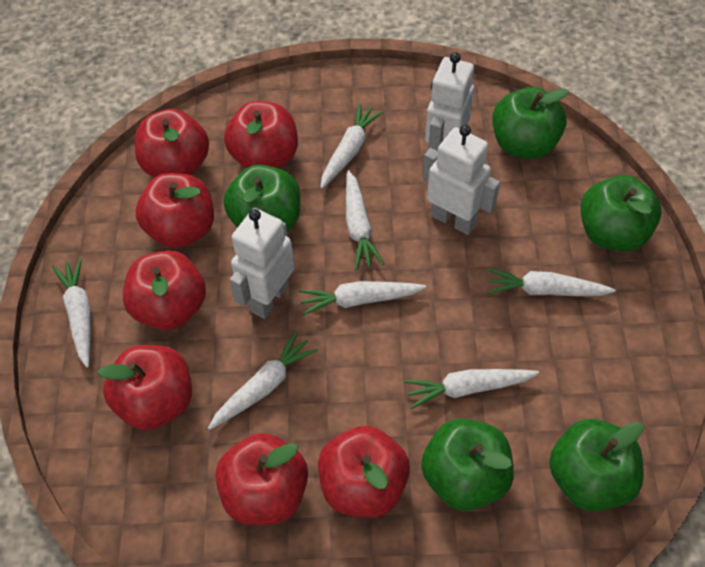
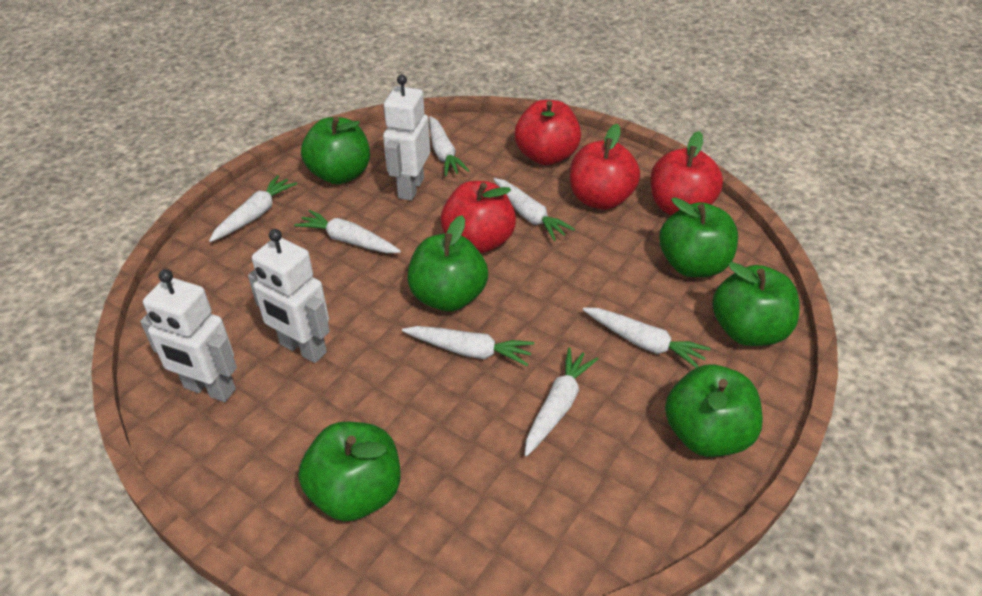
green apple: 5 -> 6
red apple: 7 -> 4

